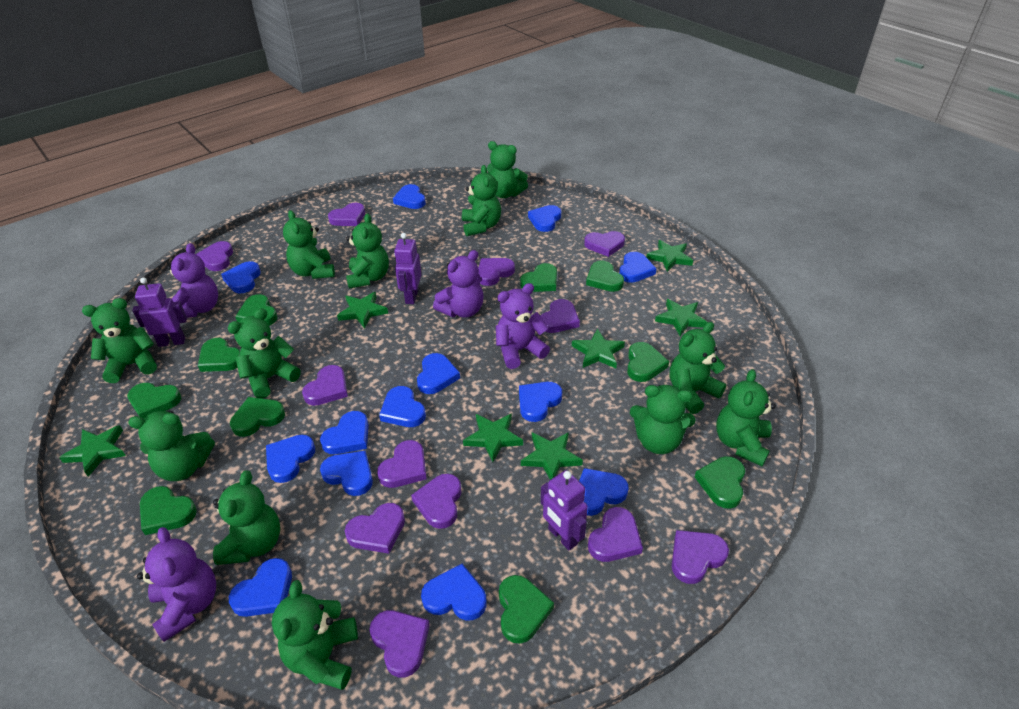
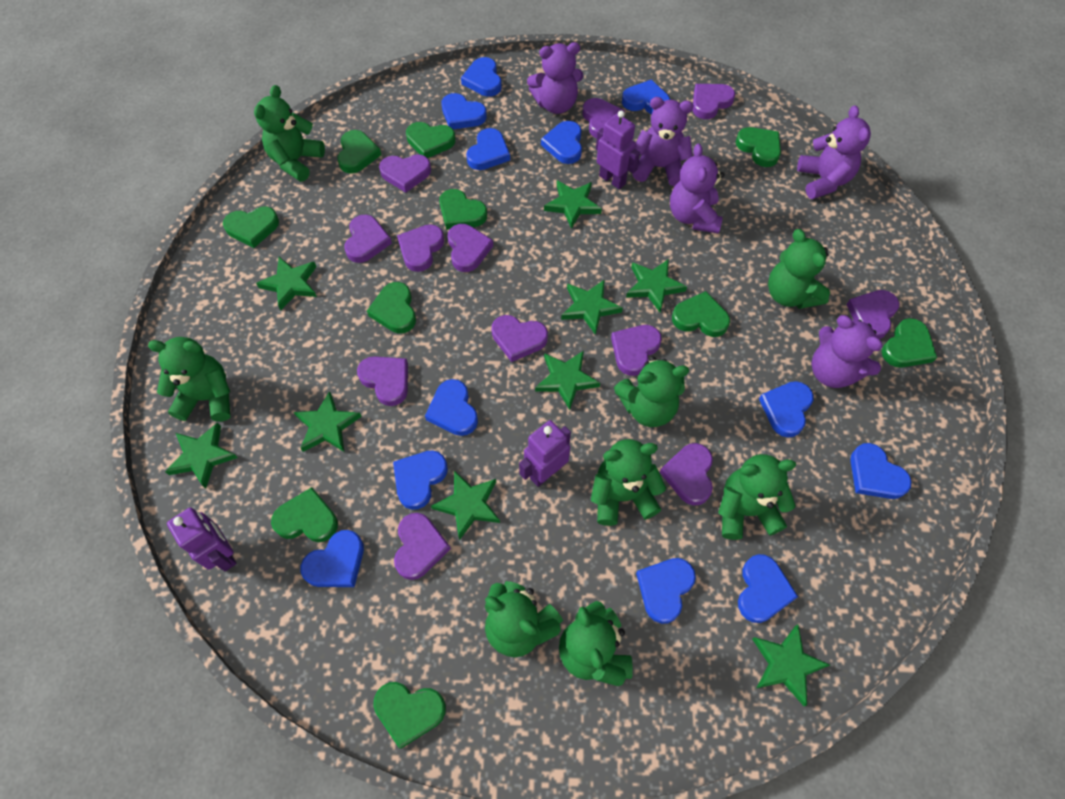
blue heart: 13 -> 12
green star: 7 -> 9
green teddy bear: 12 -> 8
purple teddy bear: 4 -> 5

